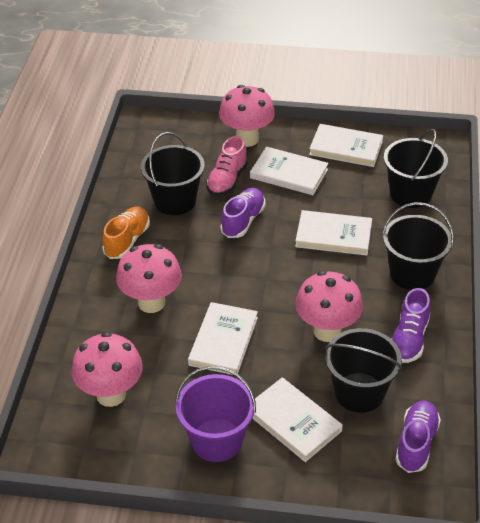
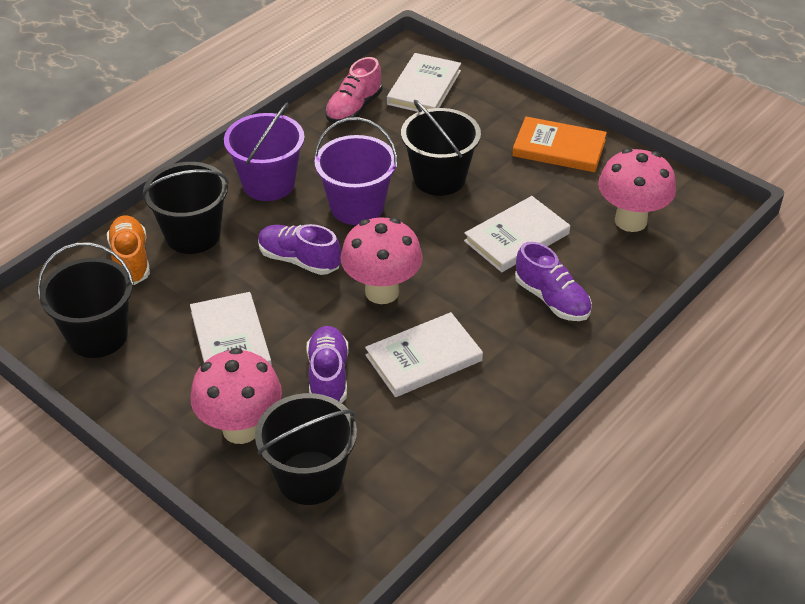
orange book: 0 -> 1
pink mushroom: 4 -> 3
purple bucket: 1 -> 2
white book: 5 -> 4

